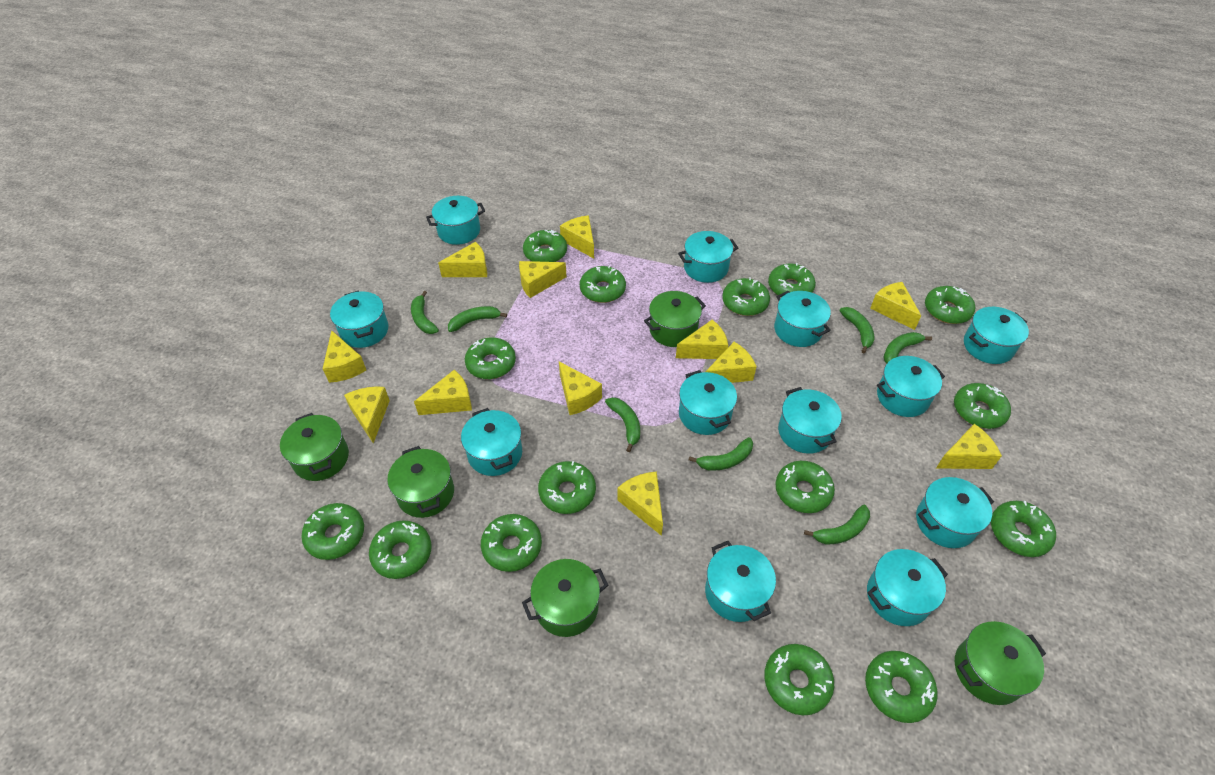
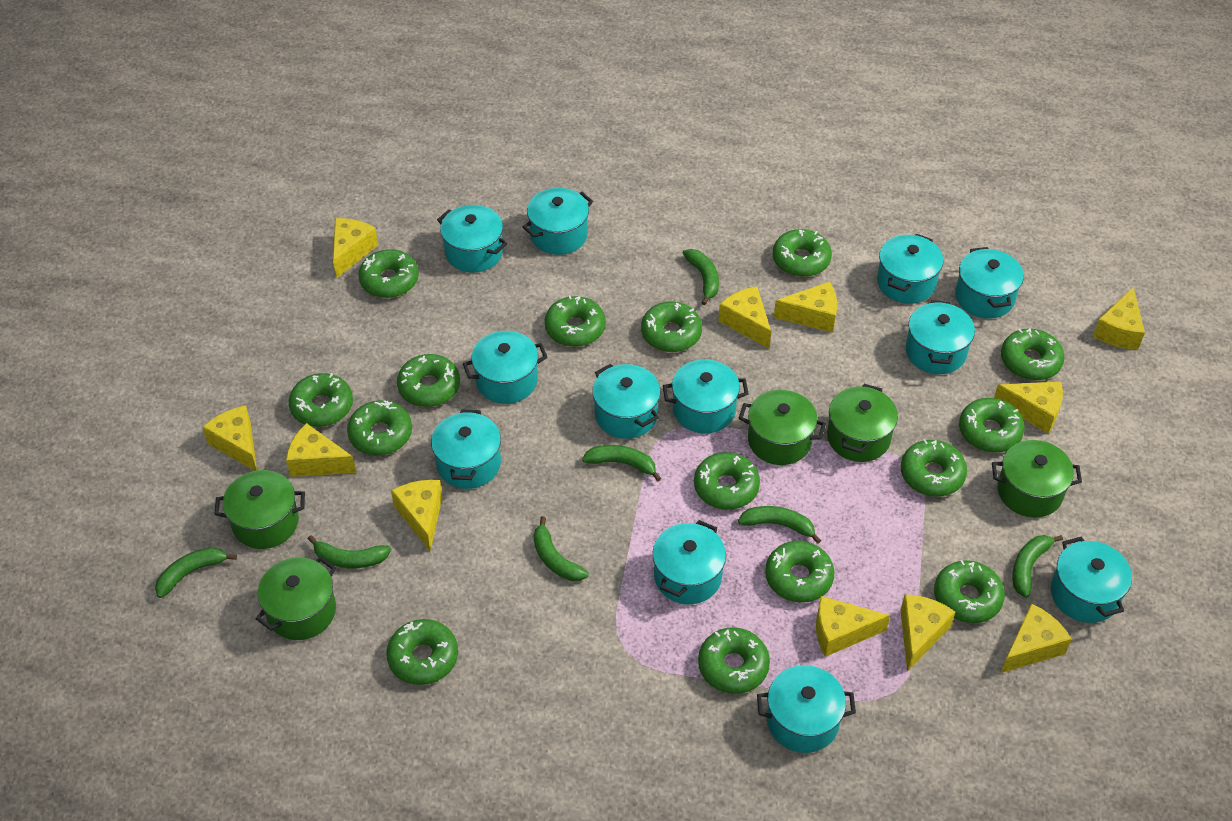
yellow cheese: 12 -> 11

